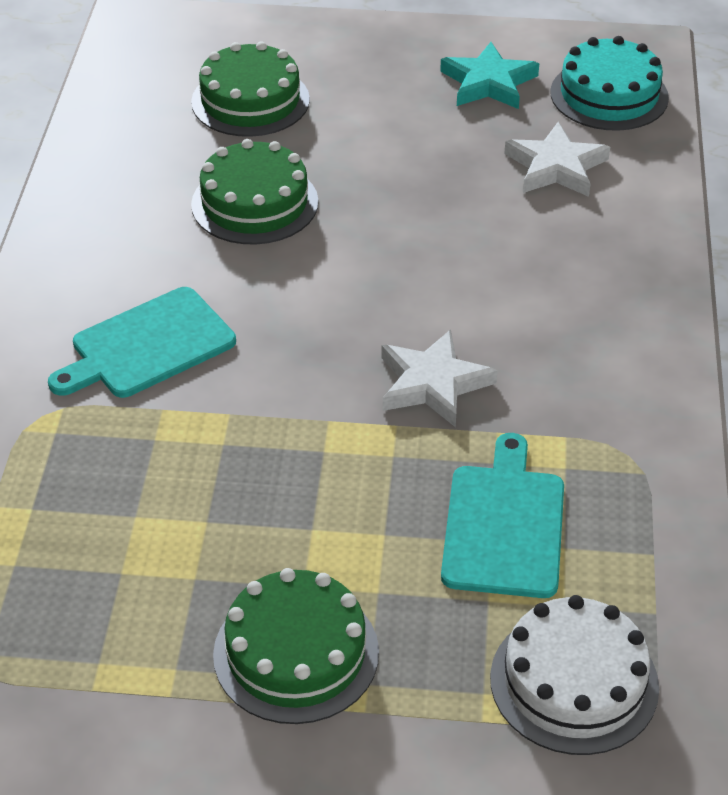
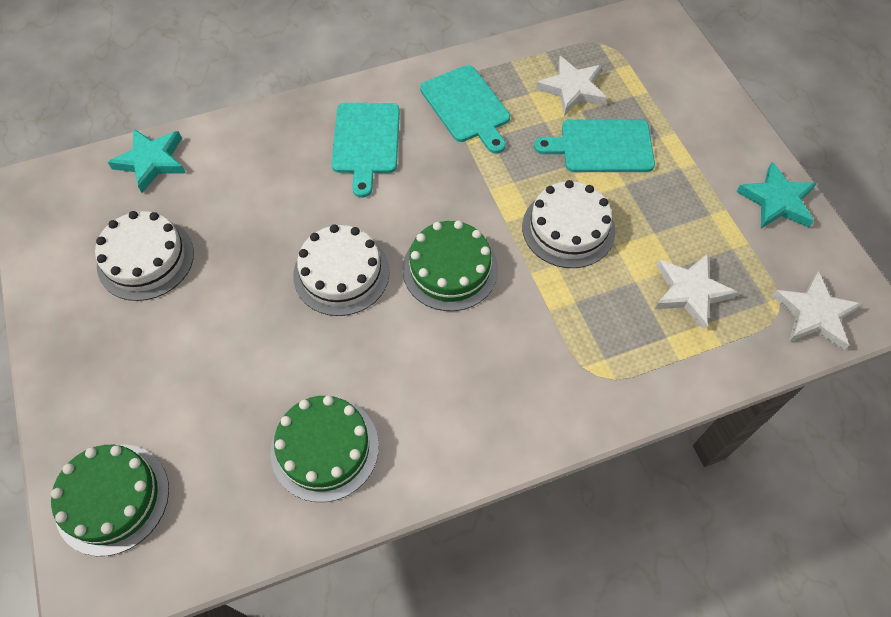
turquoise cake: 1 -> 0
turquoise cutting board: 2 -> 3
turquoise star: 1 -> 2
white cake: 1 -> 3
white star: 2 -> 3

